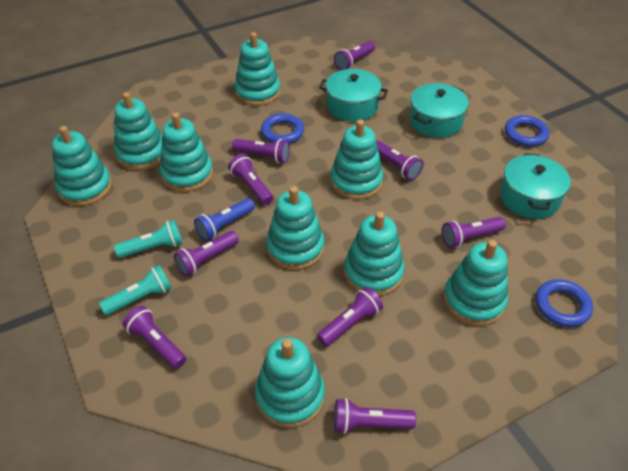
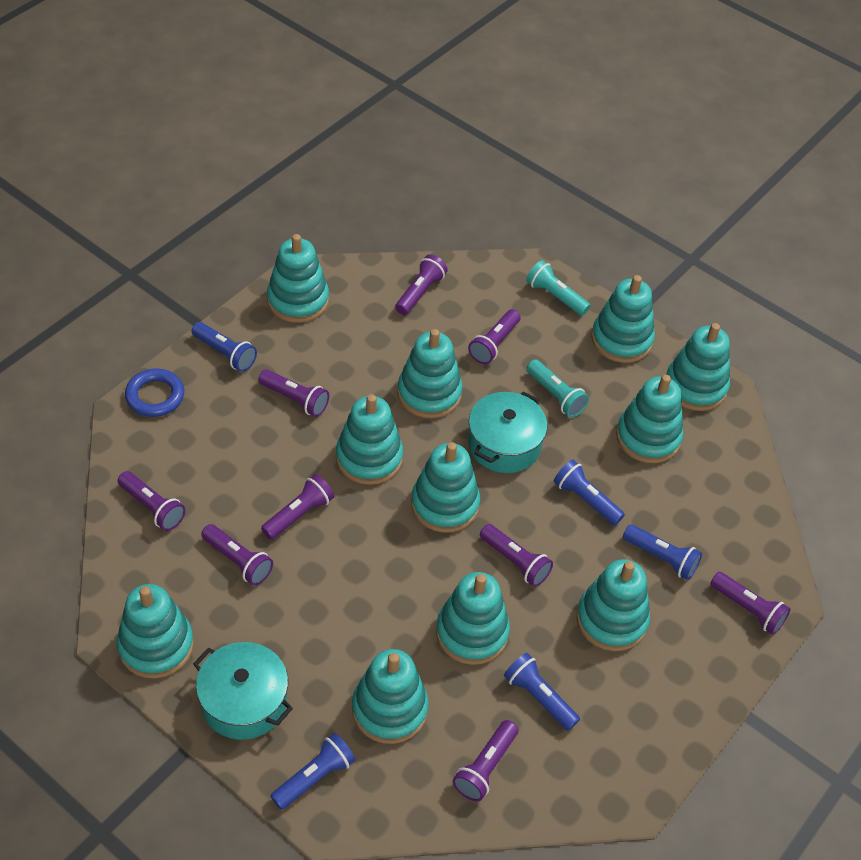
blue flashlight: 1 -> 5
blue ring: 3 -> 1
turquoise pot: 3 -> 2
turquoise stacking toy: 9 -> 11

